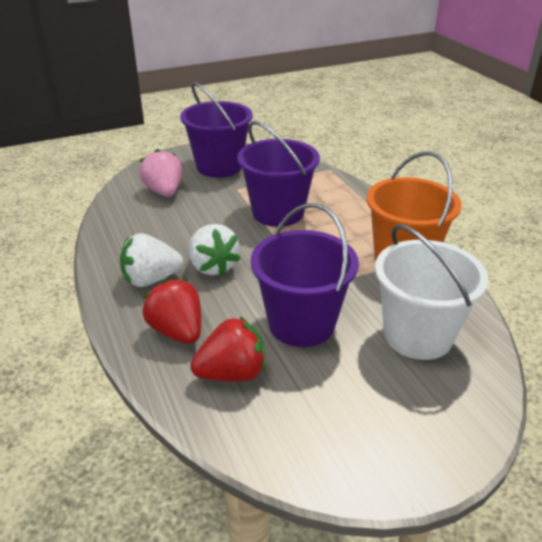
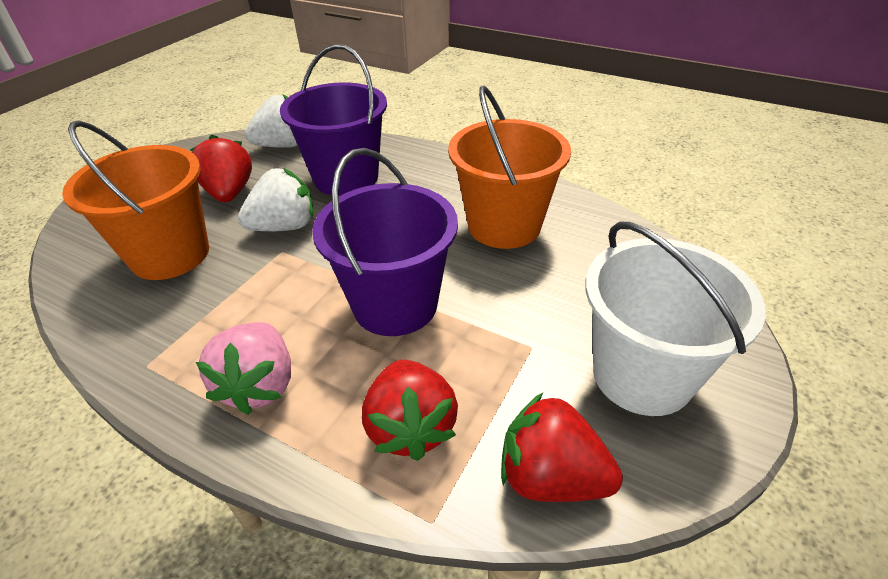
orange bucket: 1 -> 2
purple bucket: 3 -> 2
red strawberry: 2 -> 3

